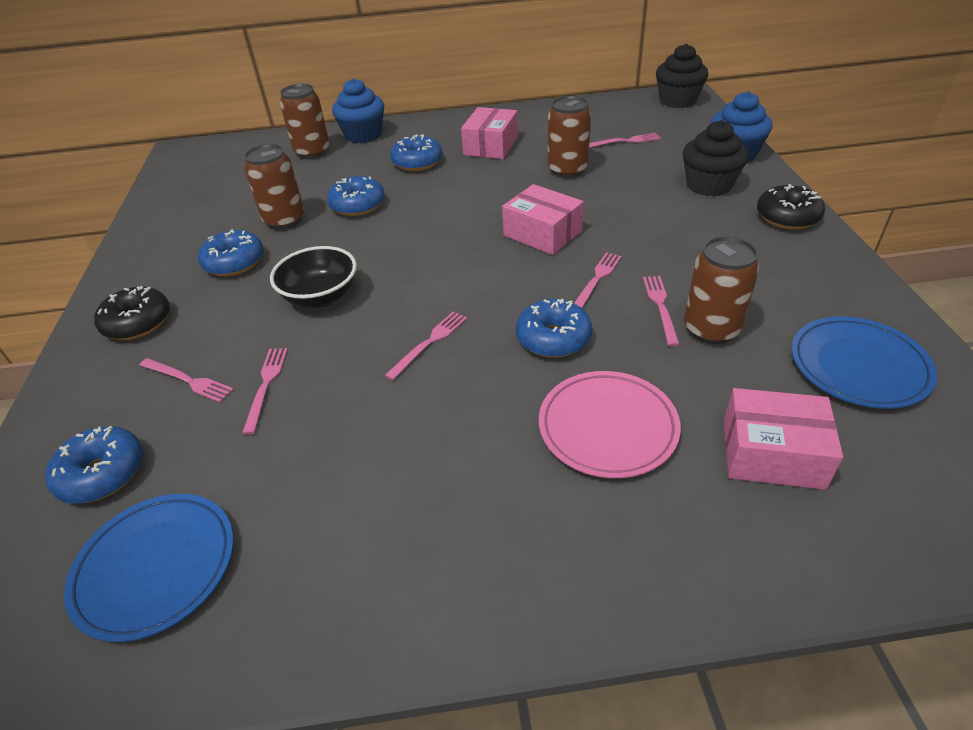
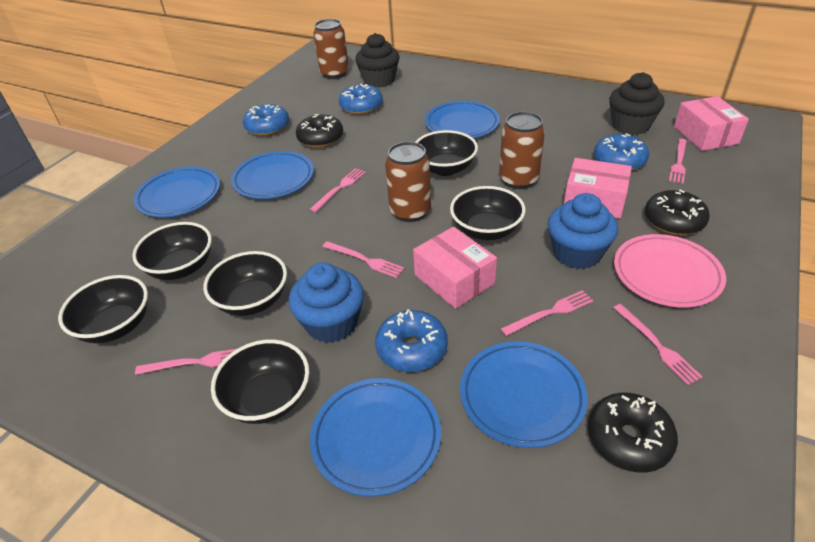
black bowl: 1 -> 6
black donut: 2 -> 3
blue donut: 5 -> 4
blue plate: 2 -> 5
brown can: 4 -> 3

